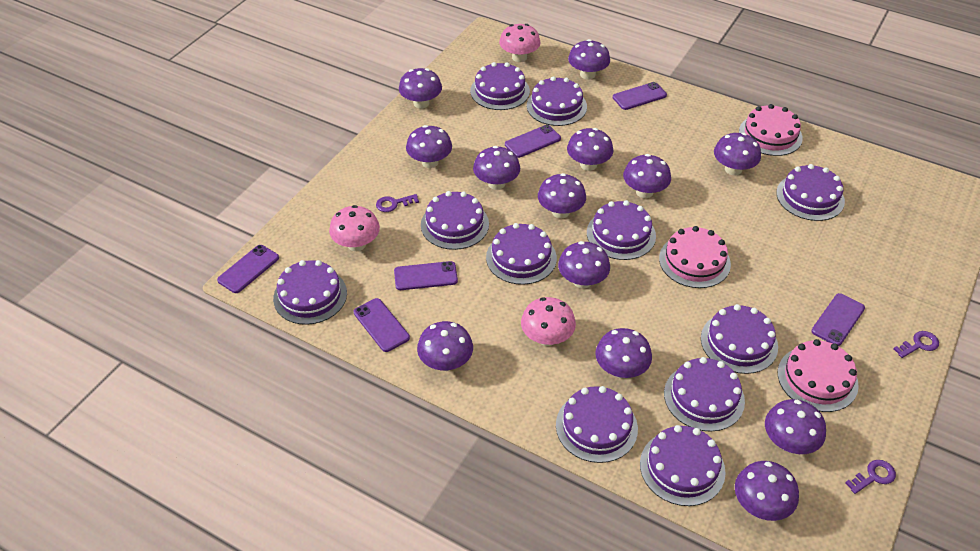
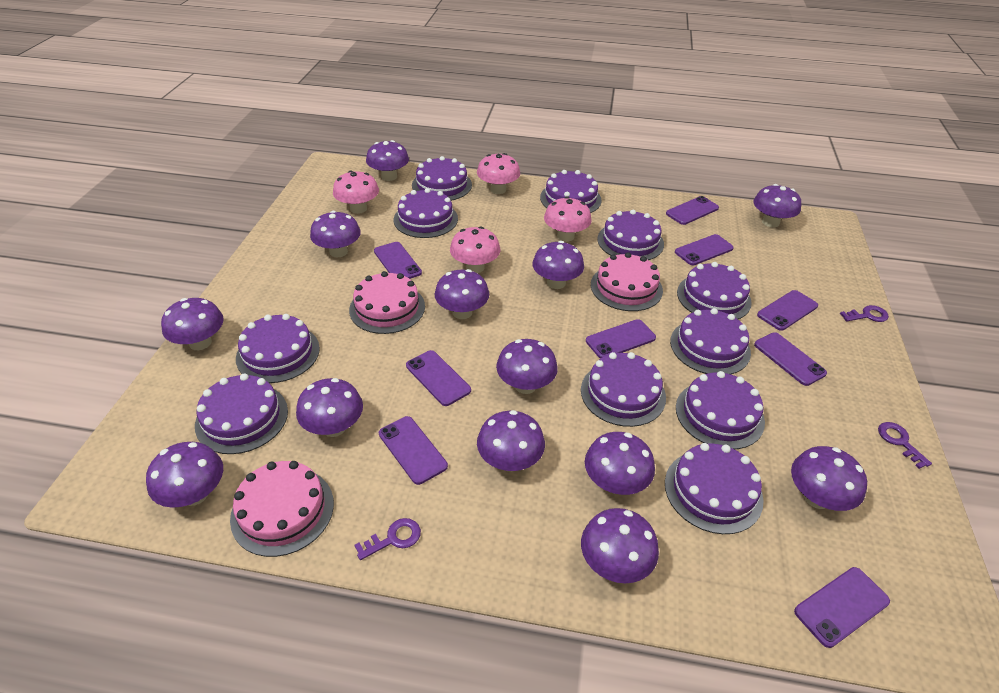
pink mushroom: 3 -> 4
purple phone: 6 -> 9

